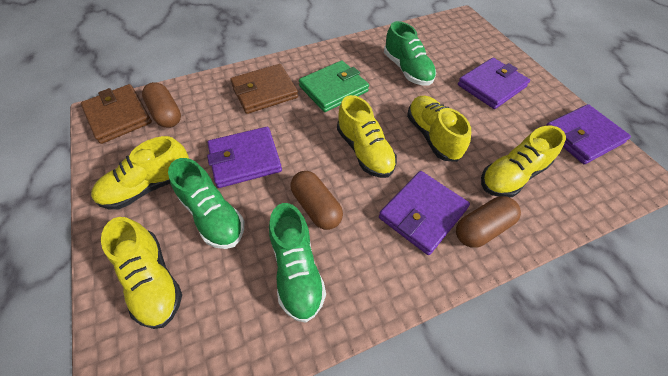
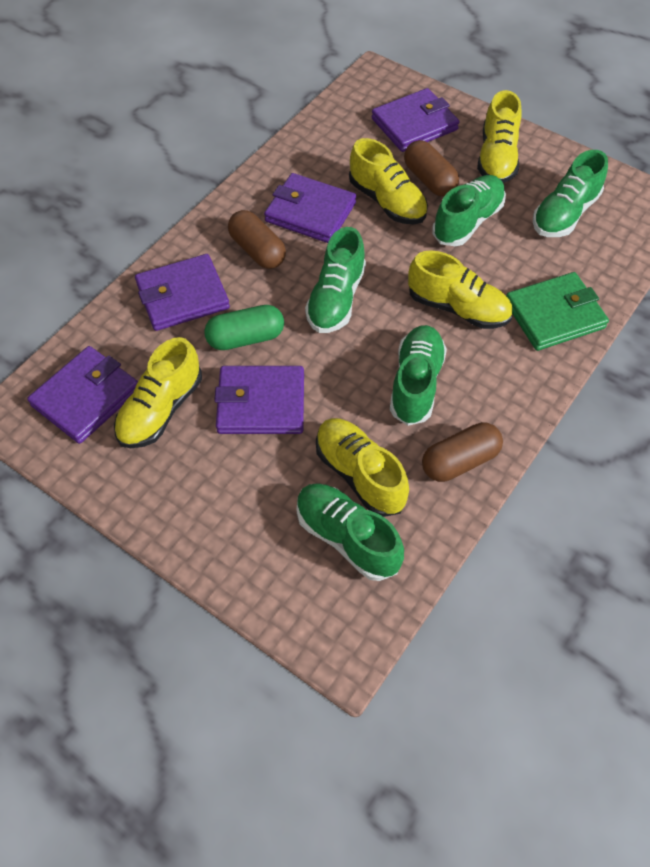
brown wallet: 2 -> 0
green capsule: 0 -> 1
green shoe: 3 -> 5
purple wallet: 4 -> 5

